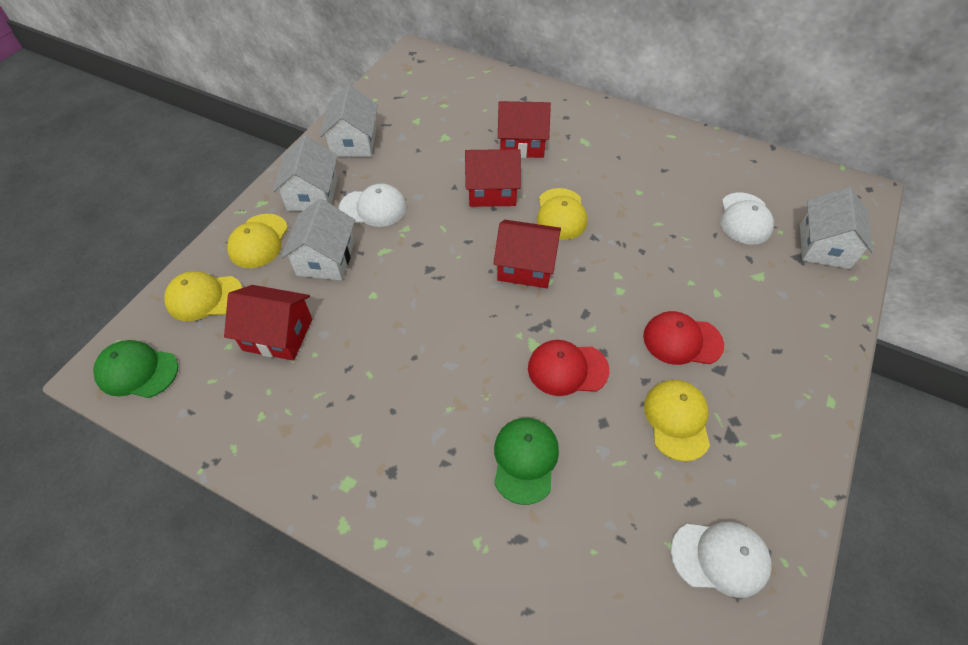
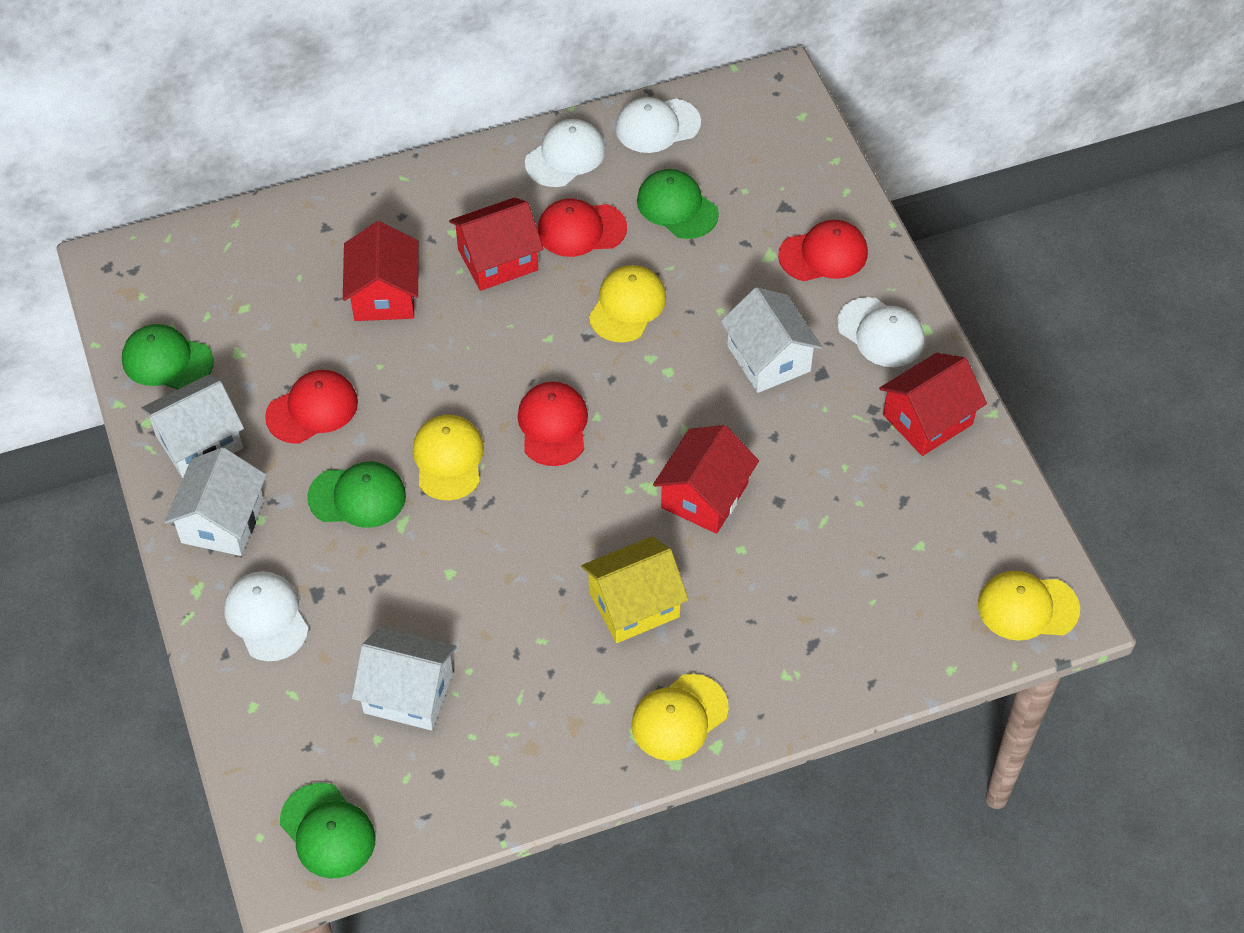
green cap: 2 -> 4
red cap: 2 -> 4
white cap: 3 -> 4
yellow house: 0 -> 1

